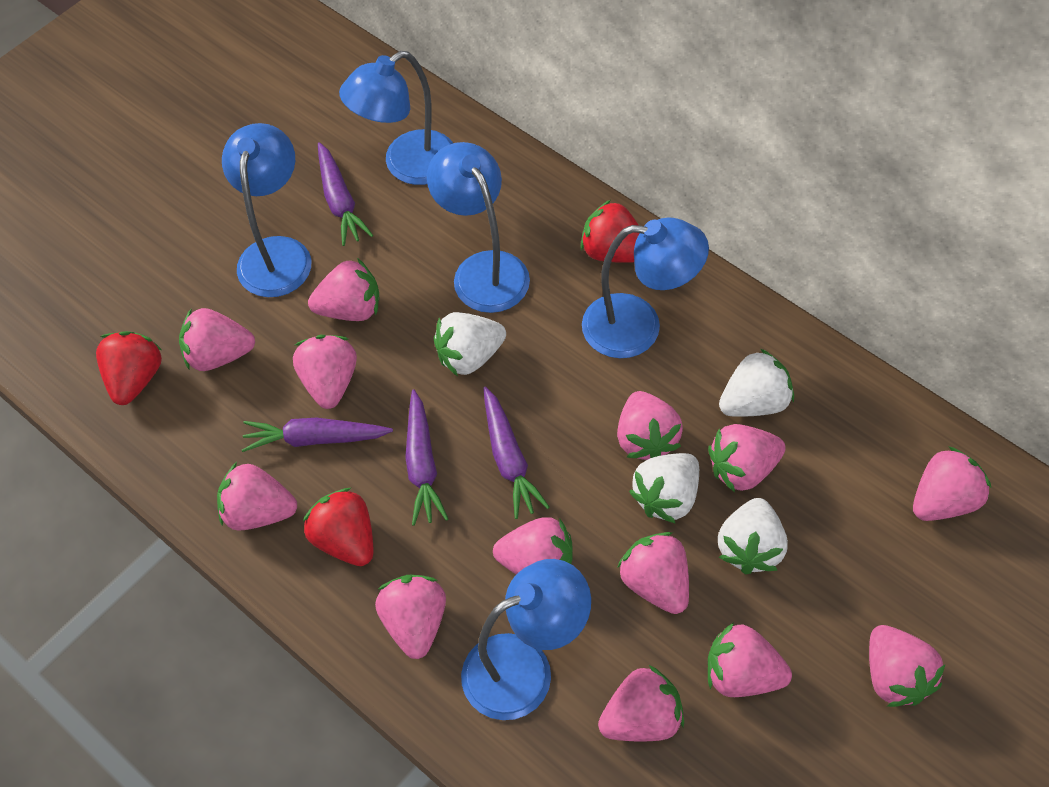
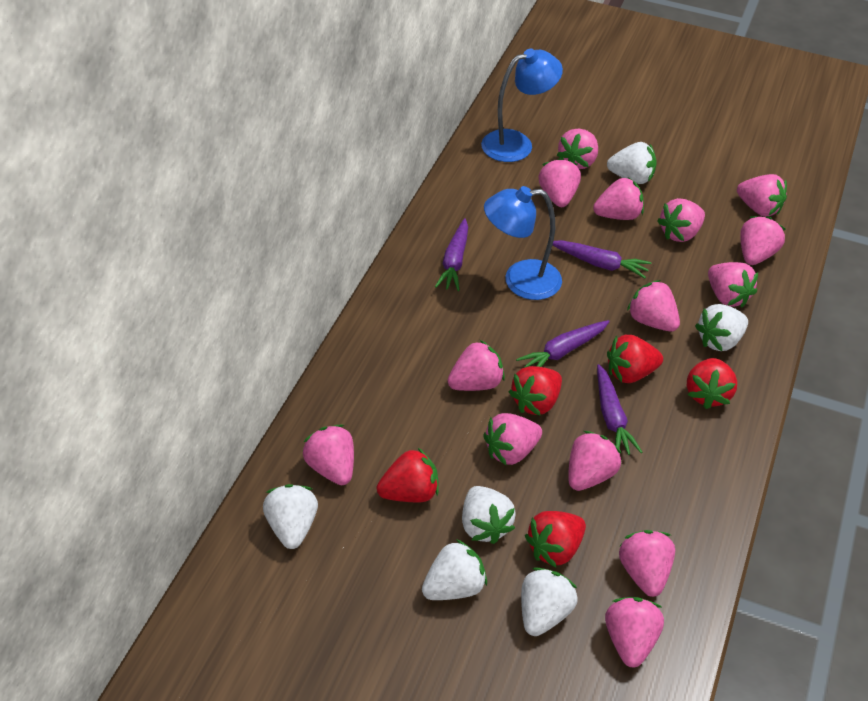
blue lamp: 5 -> 2
pink strawberry: 13 -> 14
red strawberry: 3 -> 5
white strawberry: 4 -> 6

